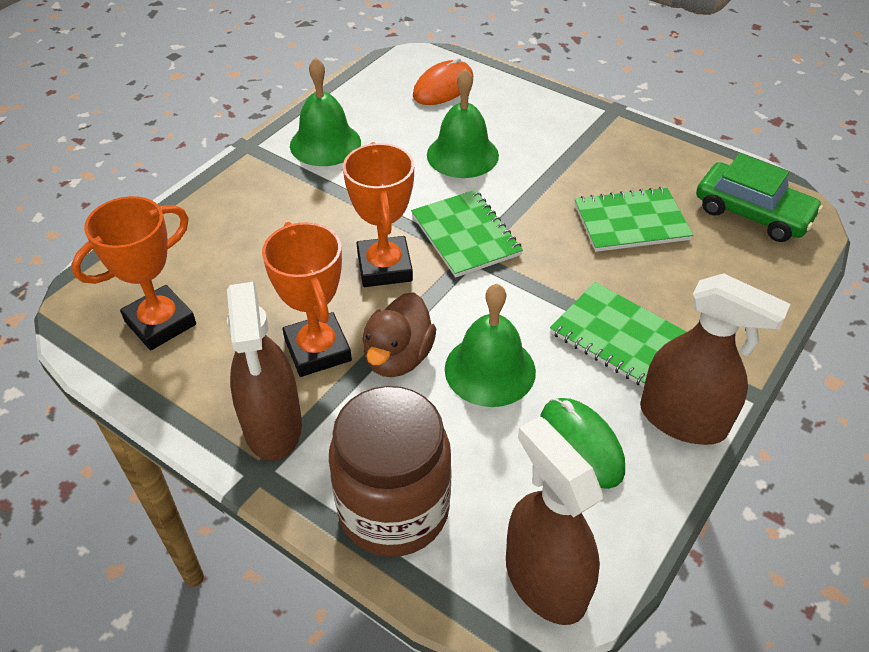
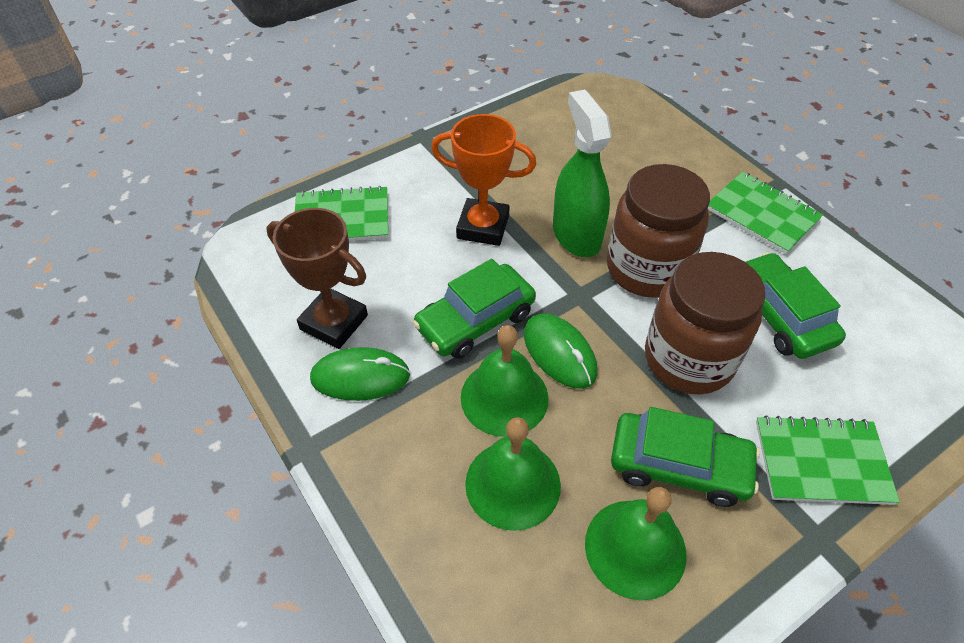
brown duck: 1 -> 0
brown jar: 1 -> 2
brown spray bottle: 3 -> 0
brown trophy: 0 -> 1
green car: 1 -> 3
green mouse: 1 -> 2
green spray bottle: 0 -> 1
orange mouse: 1 -> 0
orange trophy: 3 -> 1

